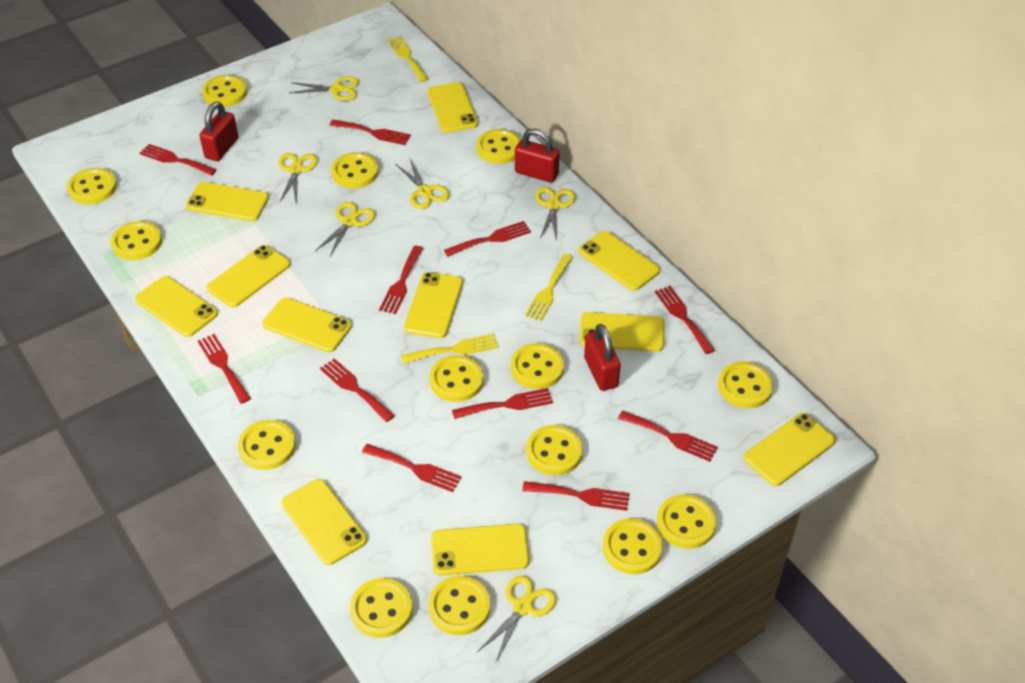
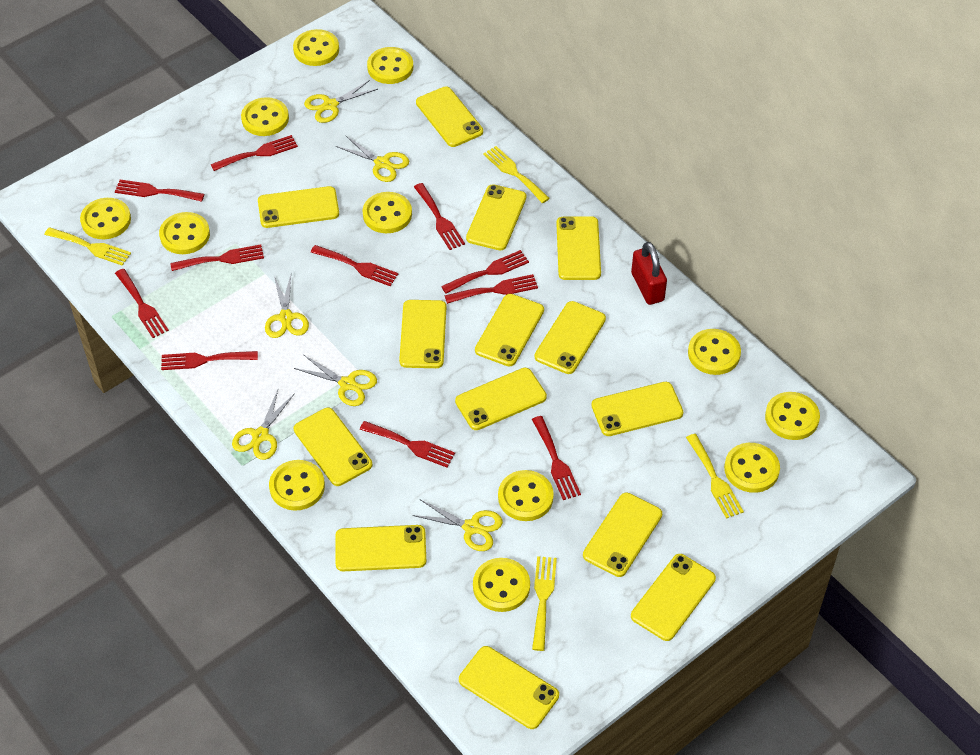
red padlock: 3 -> 1
yellow button: 14 -> 12
yellow fork: 3 -> 4
yellow phone: 11 -> 14

